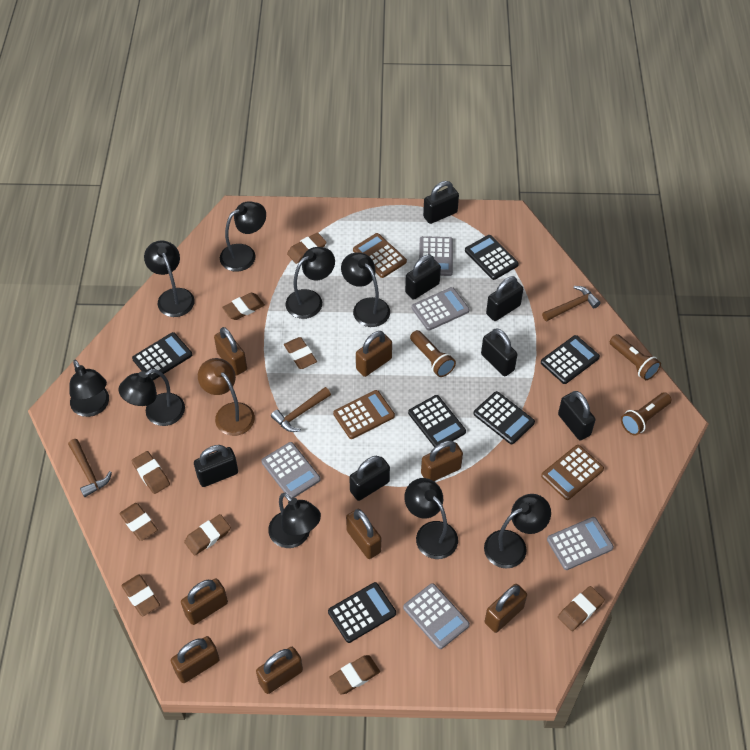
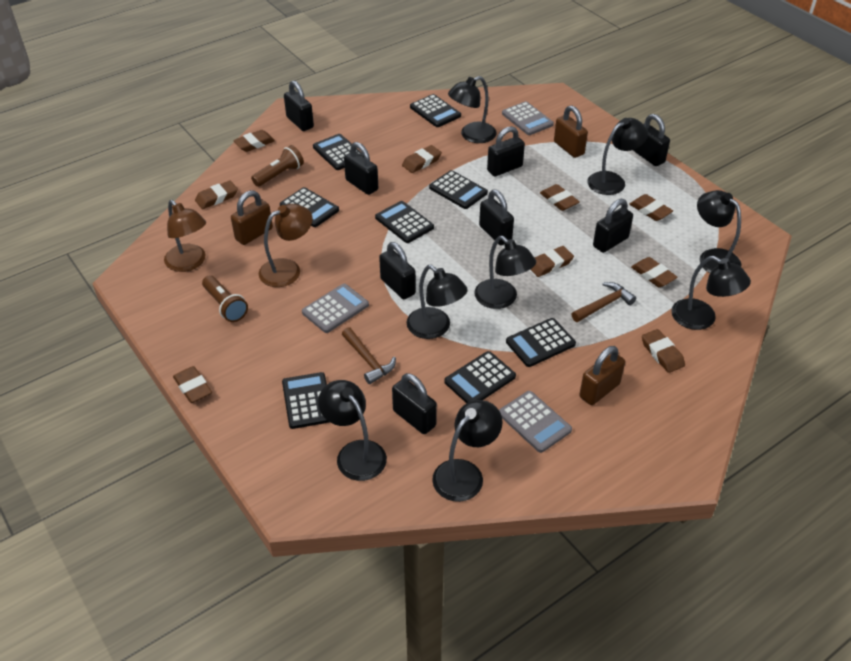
black calculator: 6 -> 8
black lamp: 9 -> 8
black padlock: 7 -> 8
brown calculator: 3 -> 0
brown flashlight: 3 -> 2
brown hammer: 3 -> 2
brown lamp: 1 -> 2
brown padlock: 8 -> 3
grey calculator: 5 -> 3

